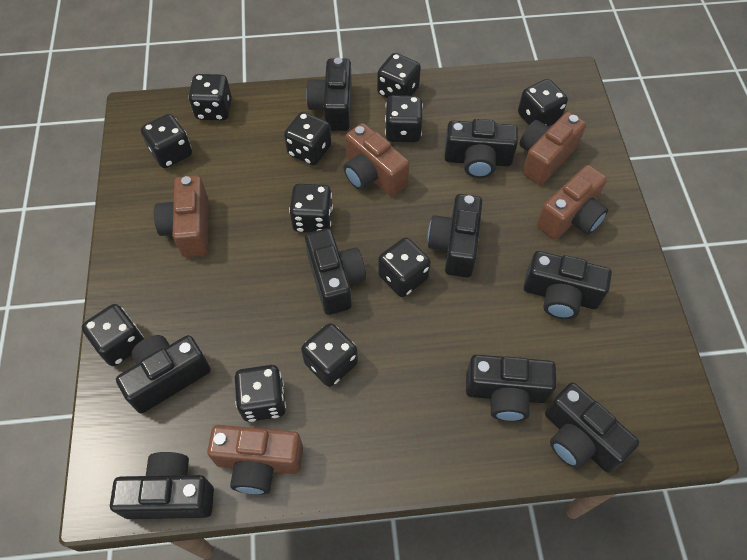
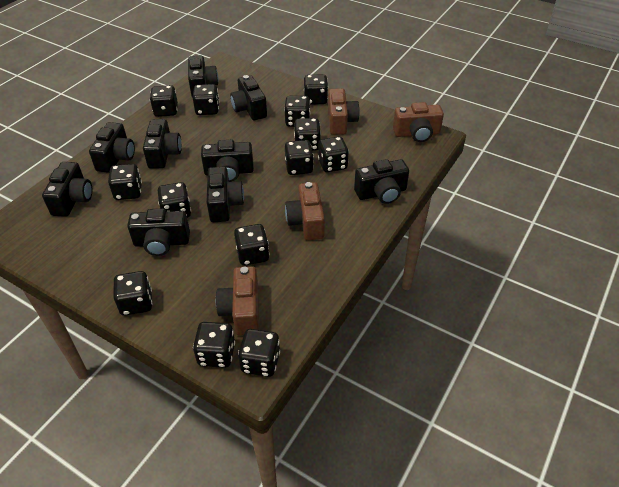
black dice: 11 -> 13
brown camera: 5 -> 4

